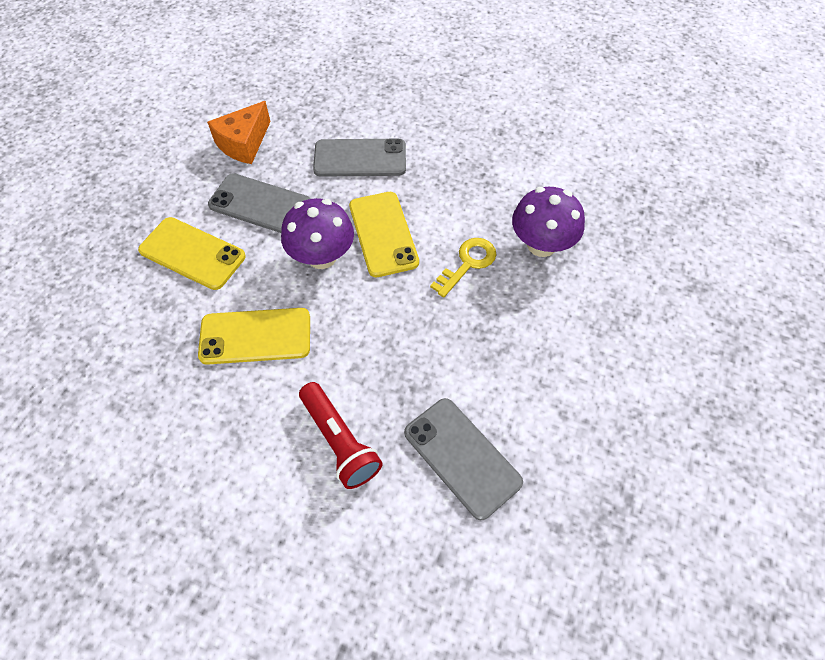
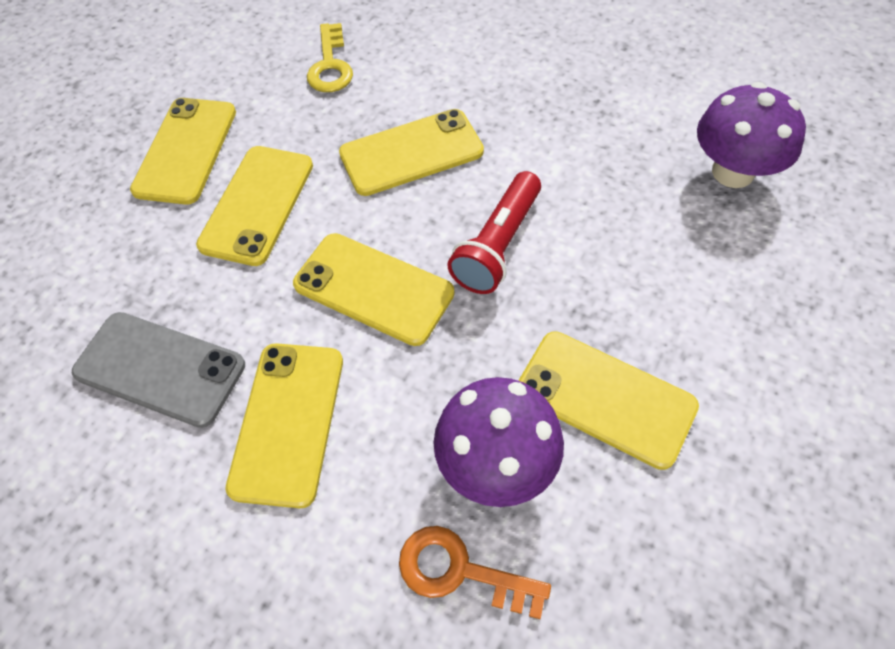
grey phone: 3 -> 1
orange cheese: 1 -> 0
orange key: 0 -> 1
yellow phone: 3 -> 6

